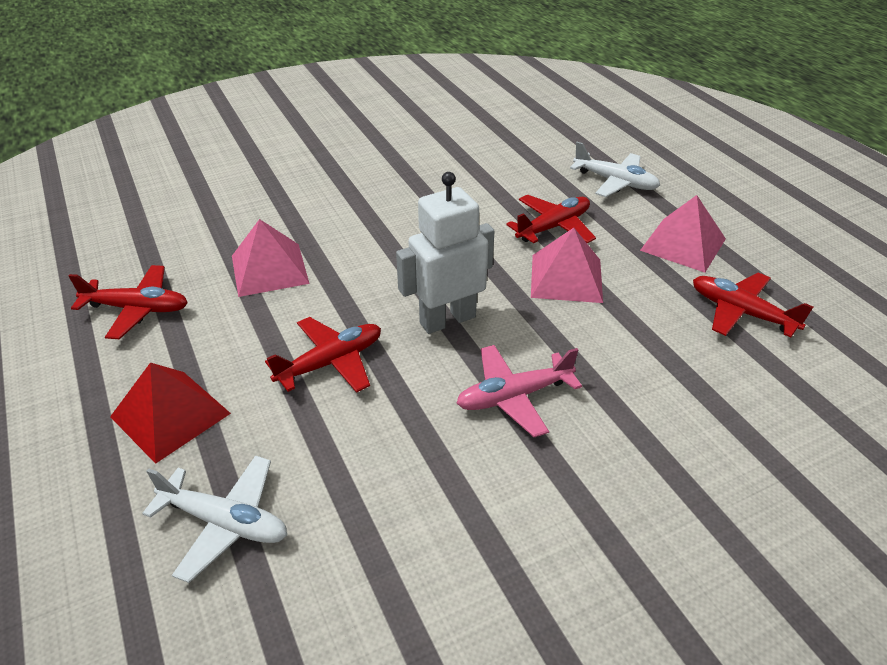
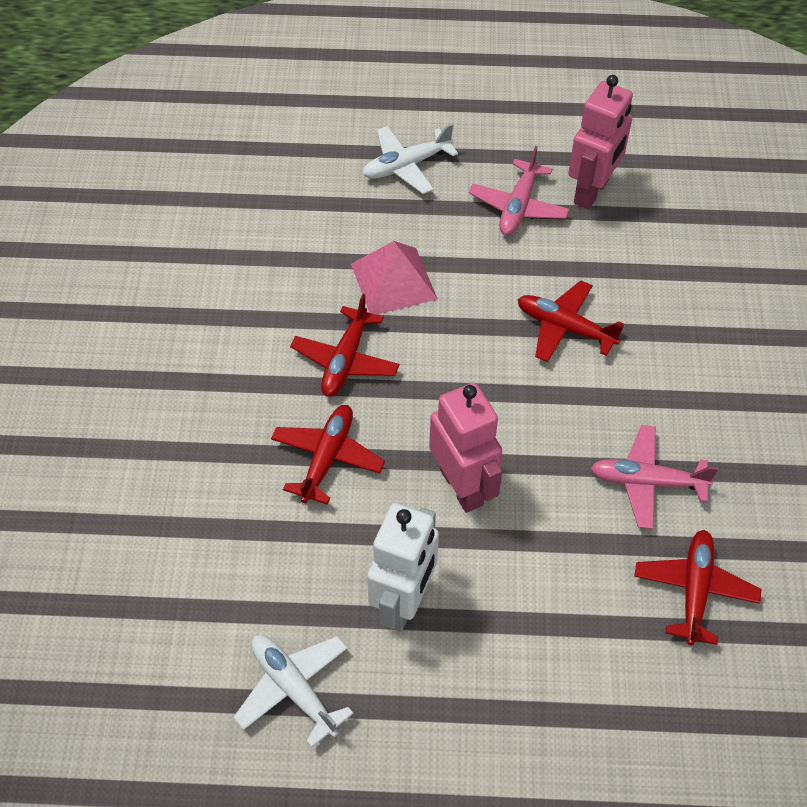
pink plane: 1 -> 2
pink pyramid: 3 -> 1
pink robot: 0 -> 2
red pyramid: 1 -> 0

